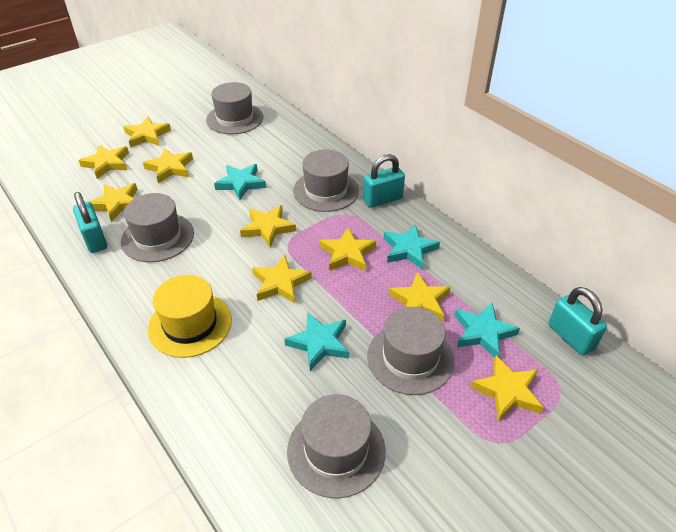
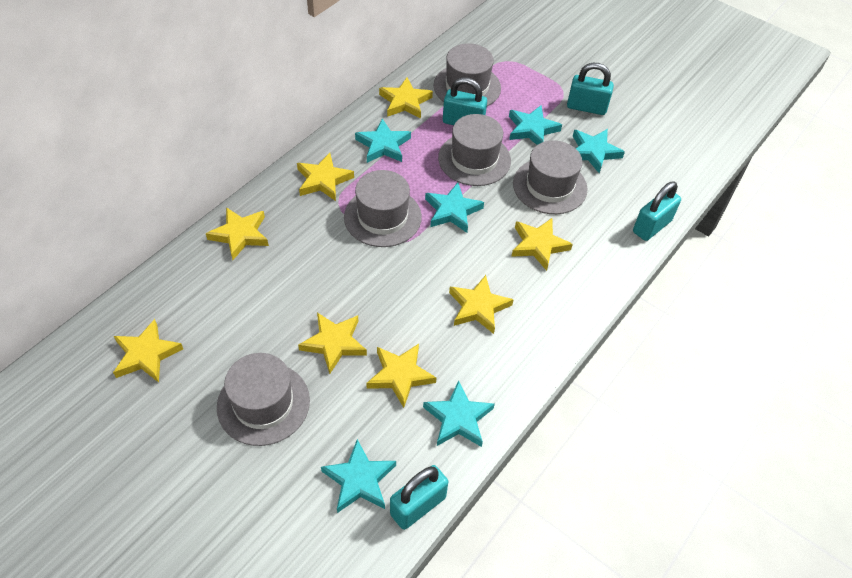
turquoise padlock: 3 -> 4
turquoise star: 4 -> 6
yellow hat: 1 -> 0
yellow star: 9 -> 8

